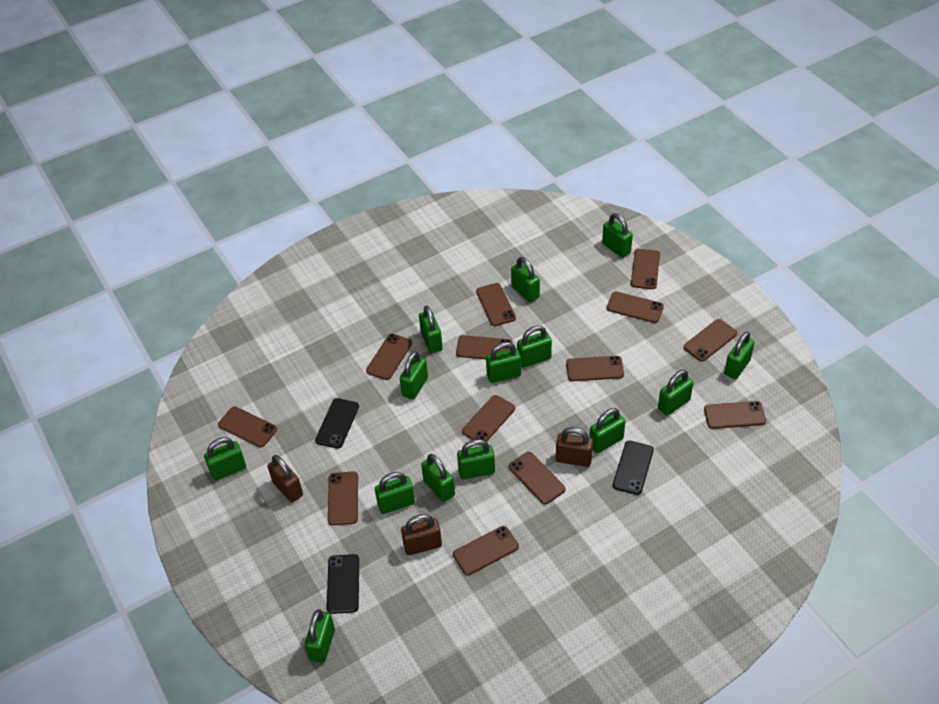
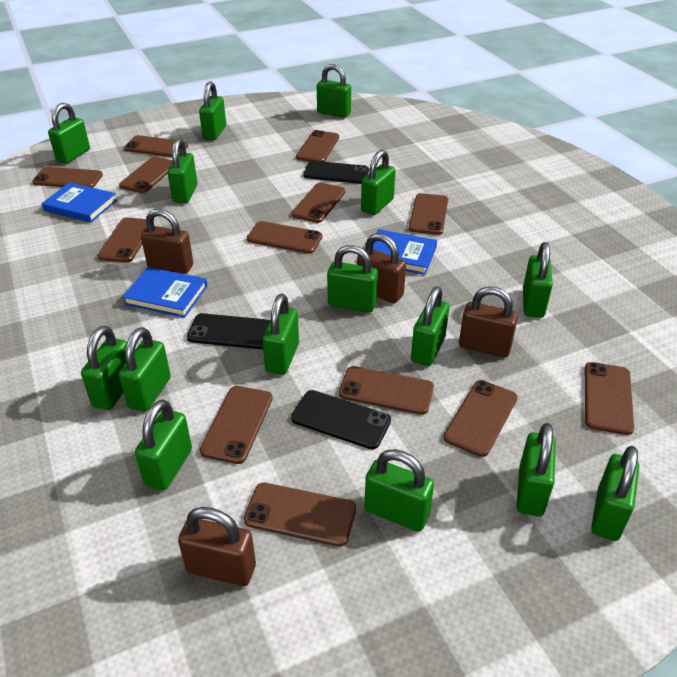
blue book: 0 -> 3
brown padlock: 3 -> 4
green padlock: 14 -> 15

